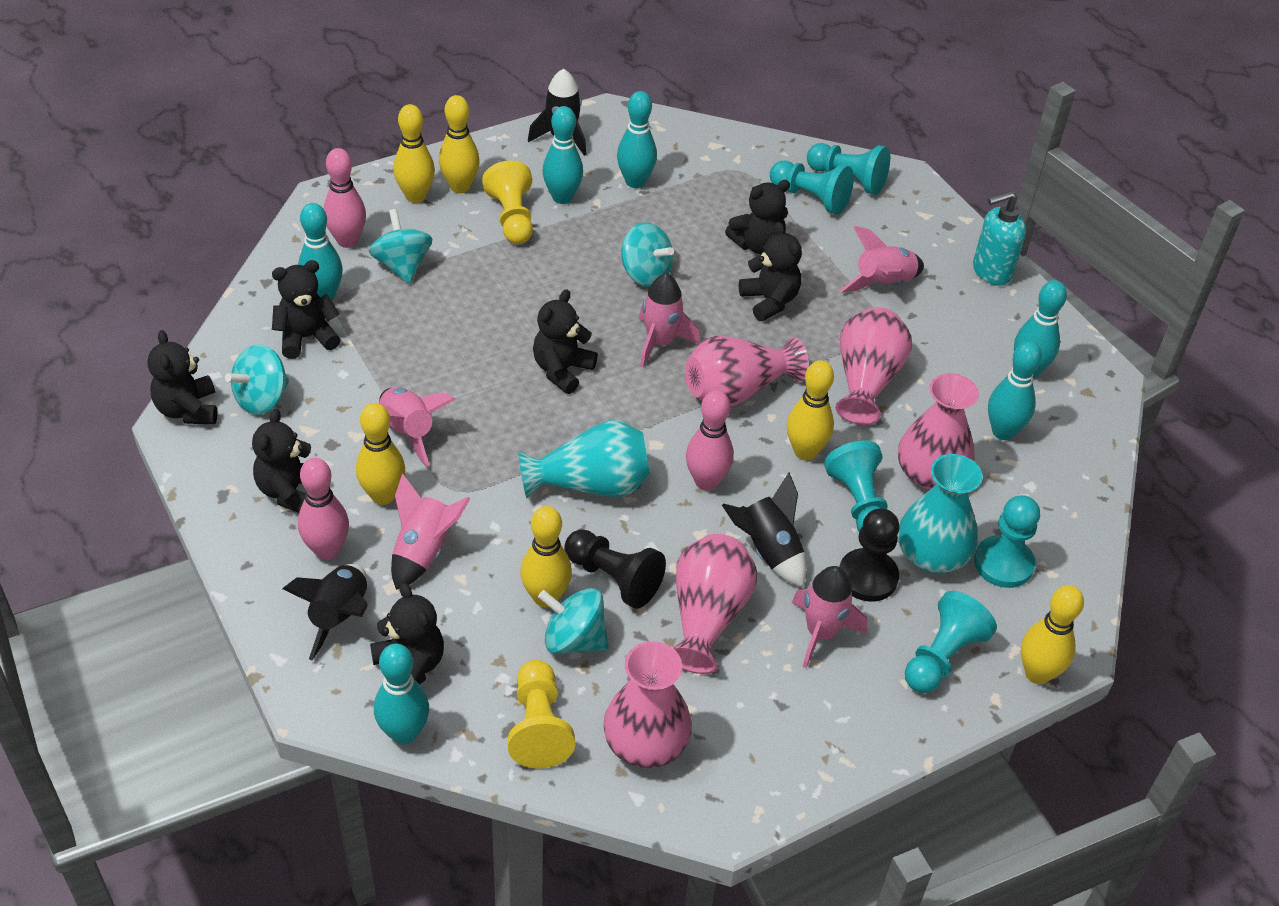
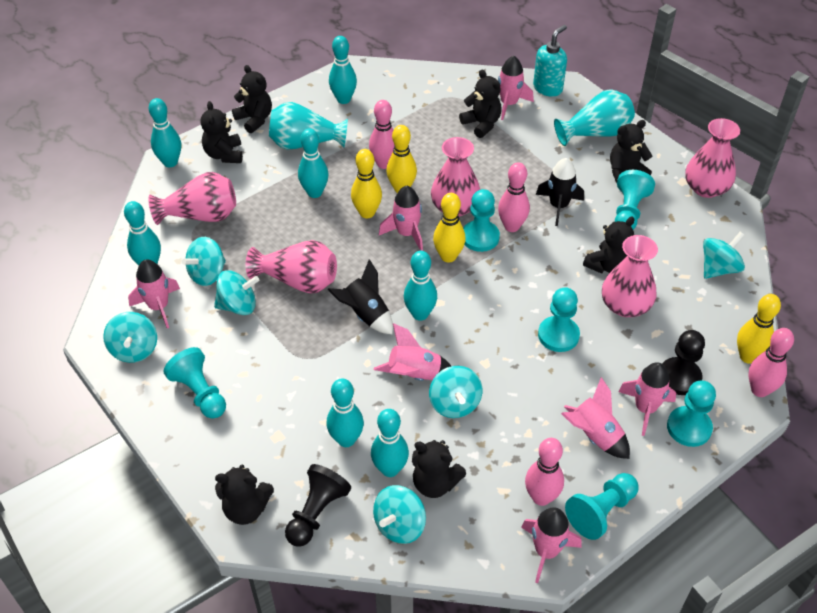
black rocket: 3 -> 2
pink bowling pin: 3 -> 4
pink rocket: 5 -> 7
turquoise bowling pin: 6 -> 7
turquoise pawn: 5 -> 6
turquoise spinning top: 4 -> 6
yellow bowling pin: 6 -> 4
yellow pawn: 2 -> 0

